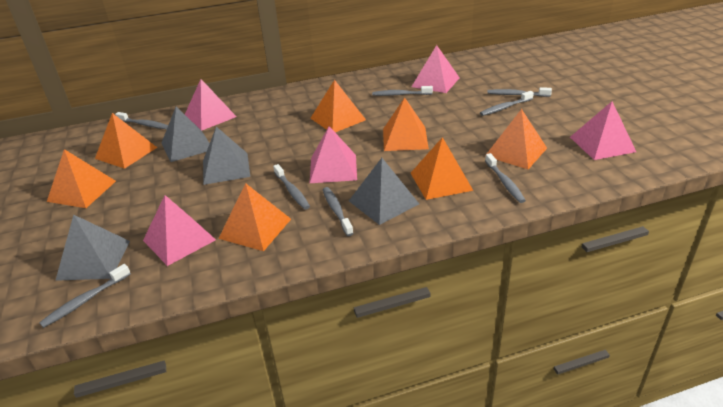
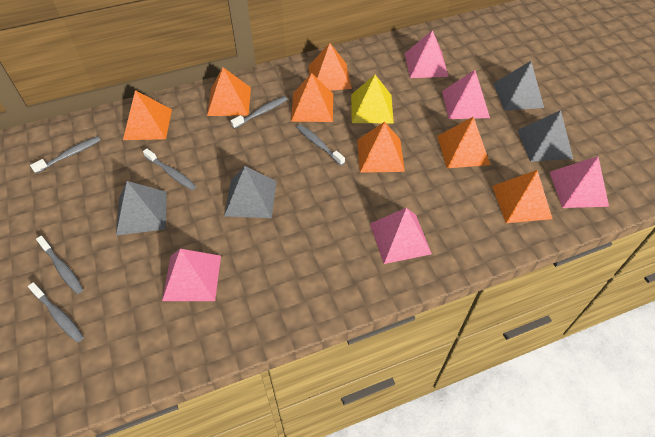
grey toothbrush: 8 -> 6
yellow pyramid: 0 -> 1

